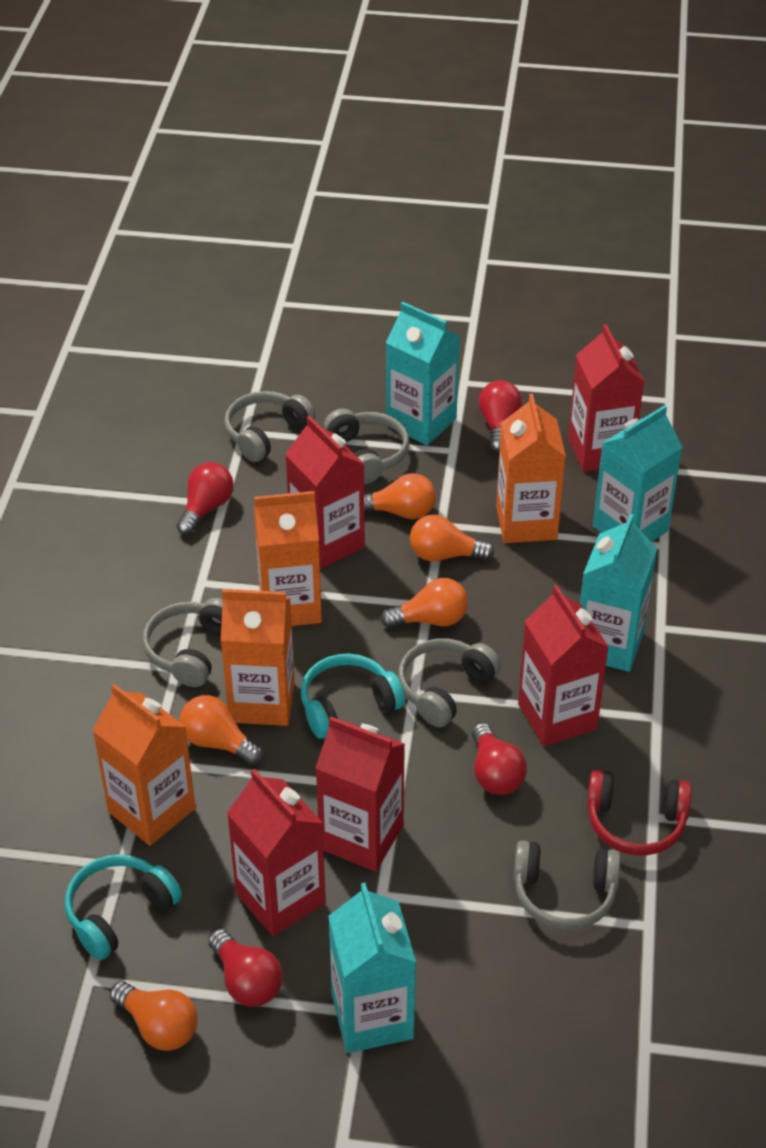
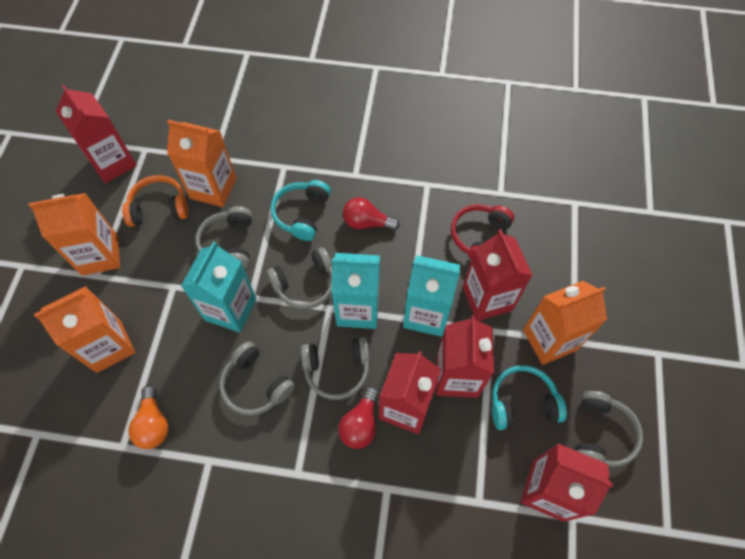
orange headphones: 0 -> 1
orange light bulb: 5 -> 1
red light bulb: 4 -> 2
turquoise carton: 4 -> 3

